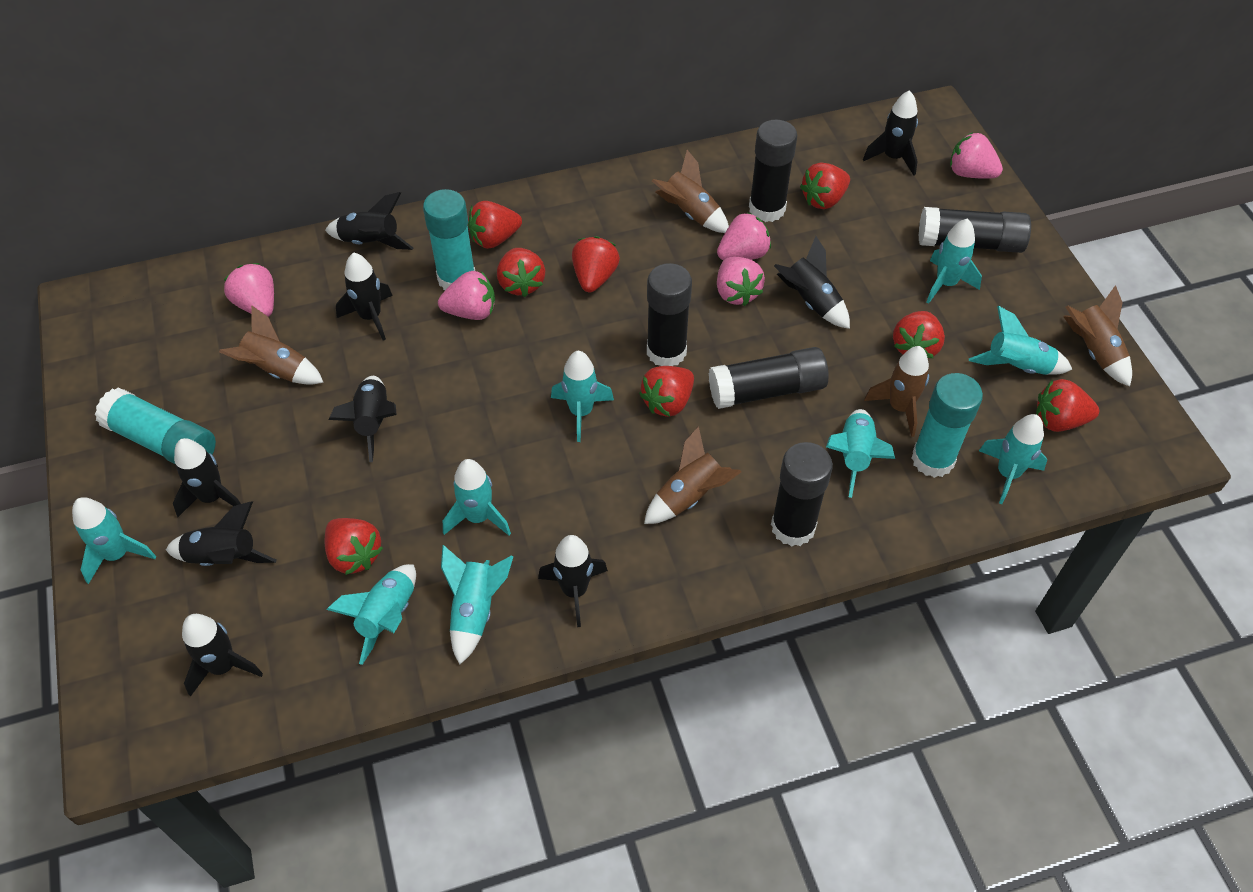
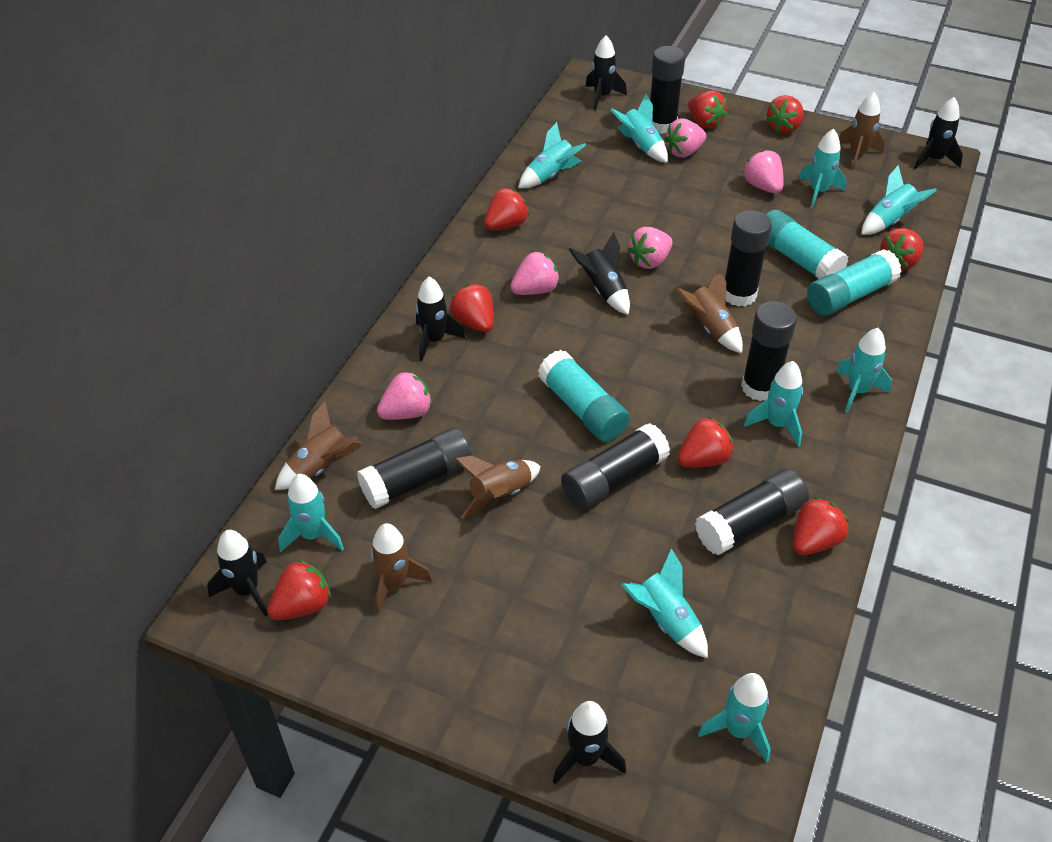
black glue stick: 5 -> 6
black rocket: 9 -> 6

